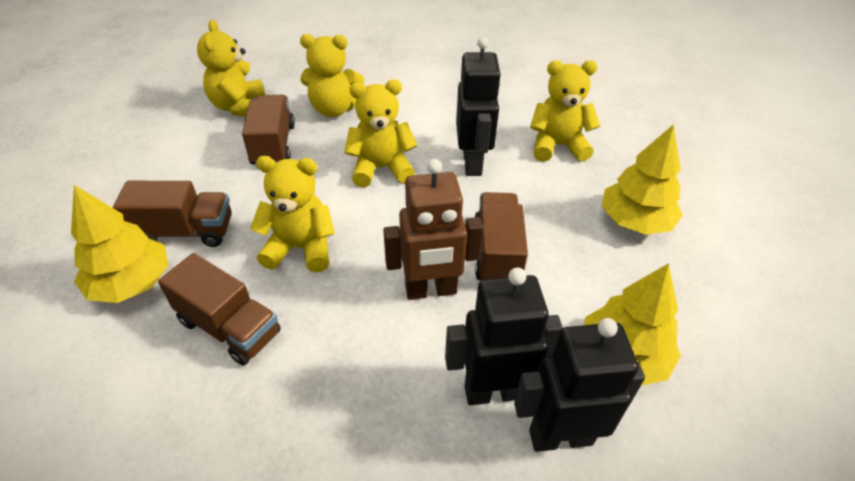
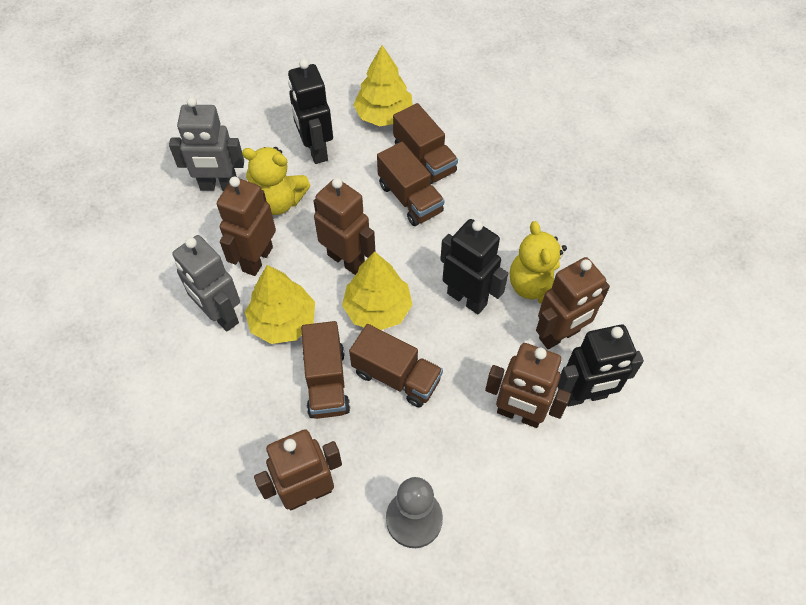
brown robot: 1 -> 5
grey pawn: 0 -> 1
grey robot: 0 -> 2
yellow teddy bear: 5 -> 2

